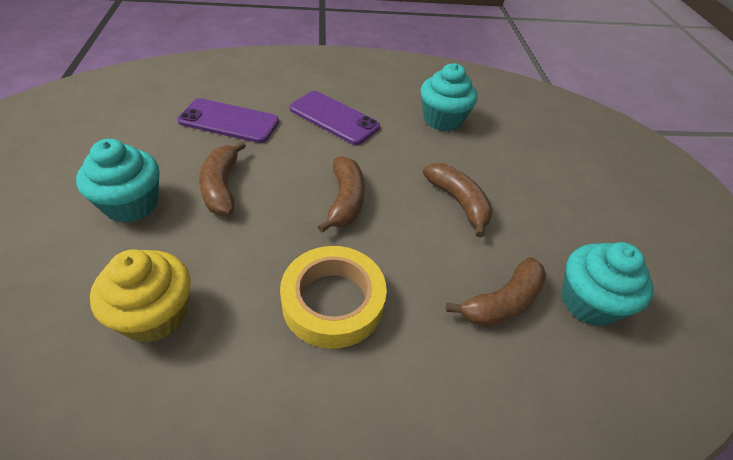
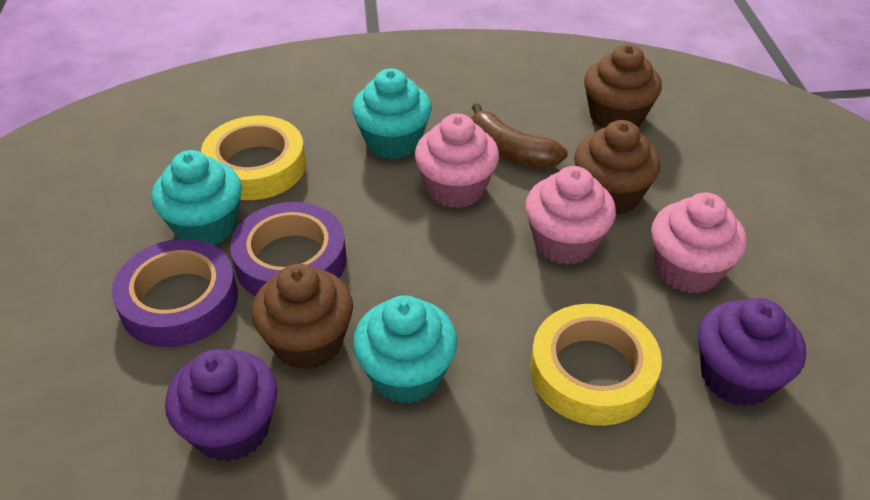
brown banana: 4 -> 1
brown cupcake: 0 -> 3
pink cupcake: 0 -> 3
purple cupcake: 0 -> 2
purple phone: 2 -> 0
purple tape: 0 -> 2
yellow cupcake: 1 -> 0
yellow tape: 1 -> 2

